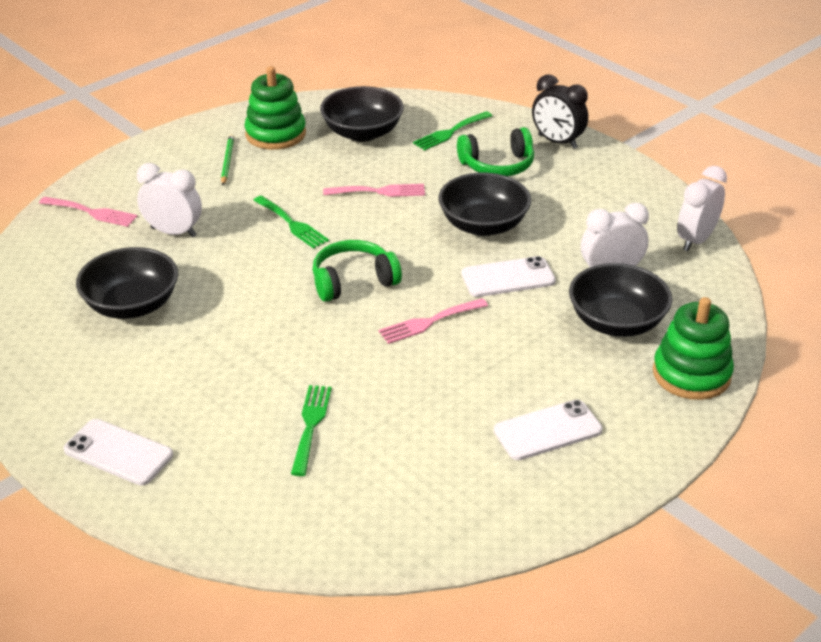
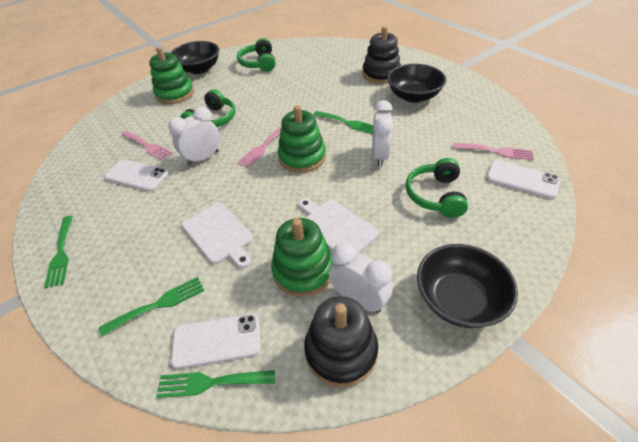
black bowl: 4 -> 3
black clock: 1 -> 0
black stacking toy: 0 -> 2
green fork: 3 -> 4
green headphones: 2 -> 3
green pencil: 1 -> 0
green stacking toy: 2 -> 3
white cutting board: 0 -> 2

